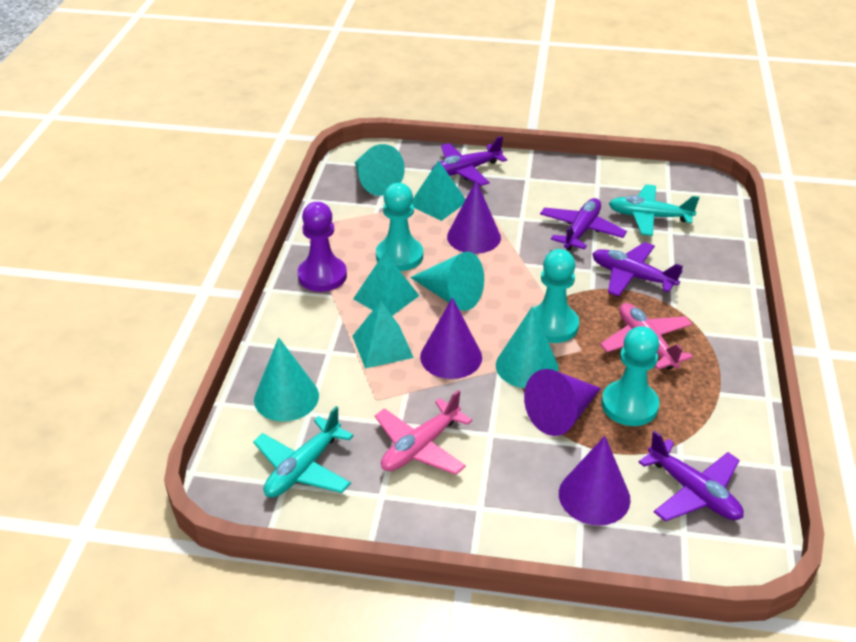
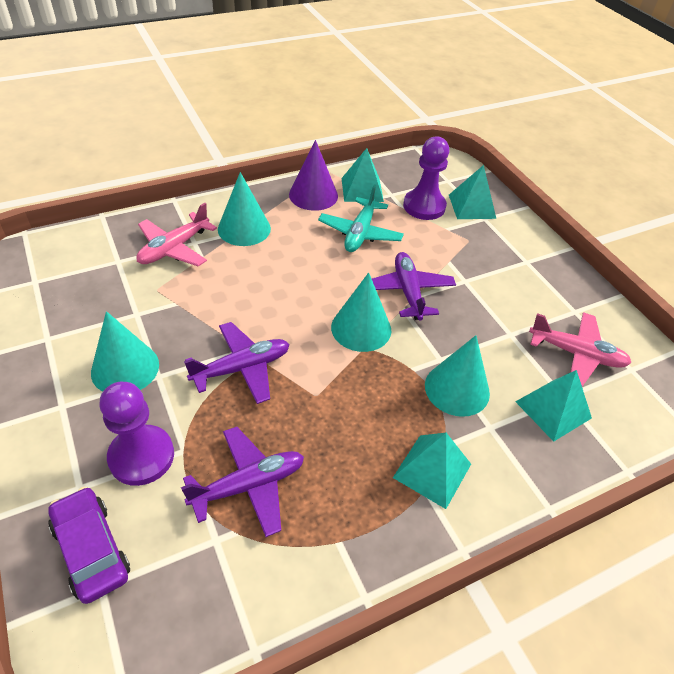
purple car: 0 -> 1
purple cone: 4 -> 1
purple pawn: 1 -> 2
purple plane: 4 -> 3
turquoise pawn: 3 -> 0
turquoise plane: 2 -> 1
turquoise pyramid: 3 -> 4

